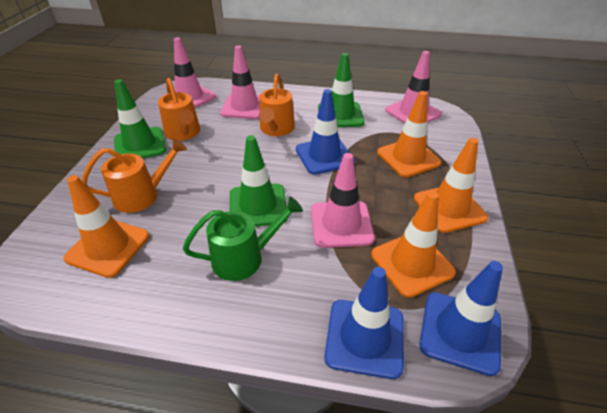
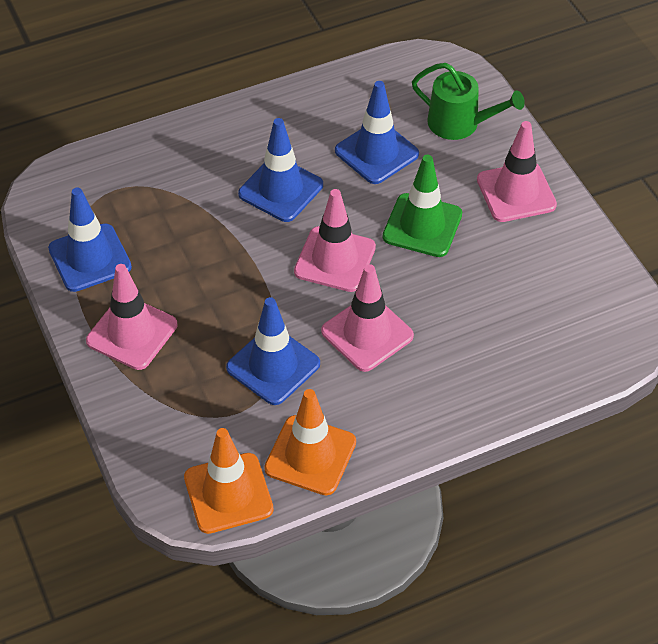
blue traffic cone: 3 -> 4
green traffic cone: 3 -> 1
orange traffic cone: 4 -> 2
orange watering can: 3 -> 0

